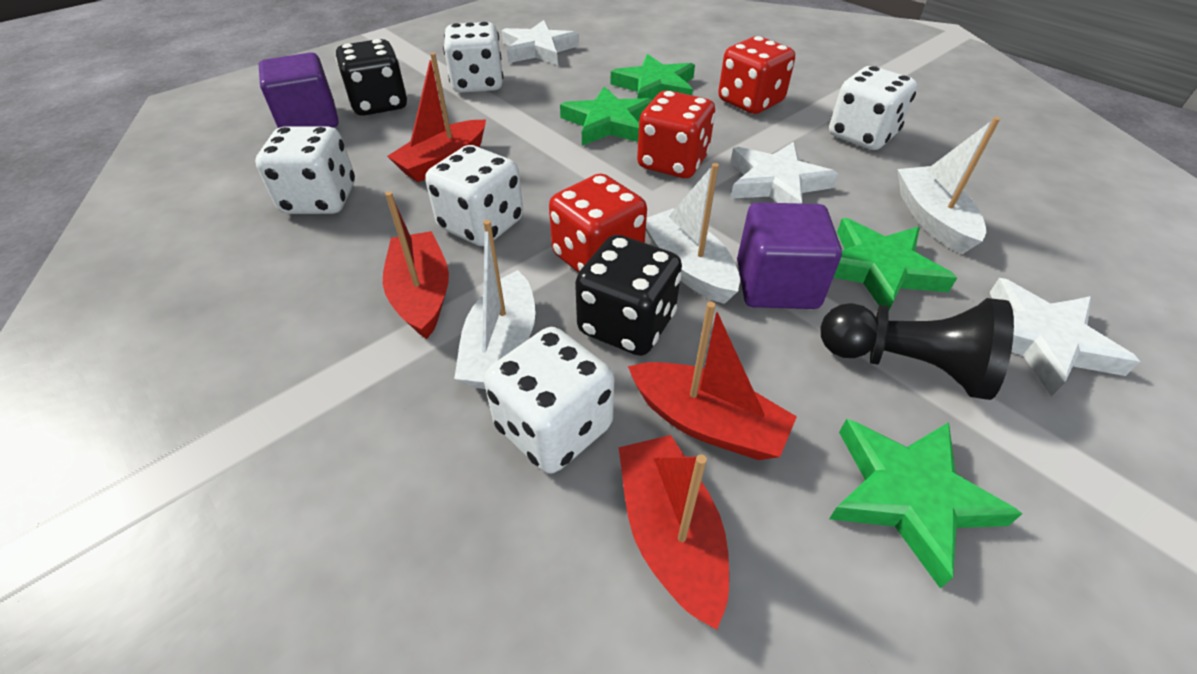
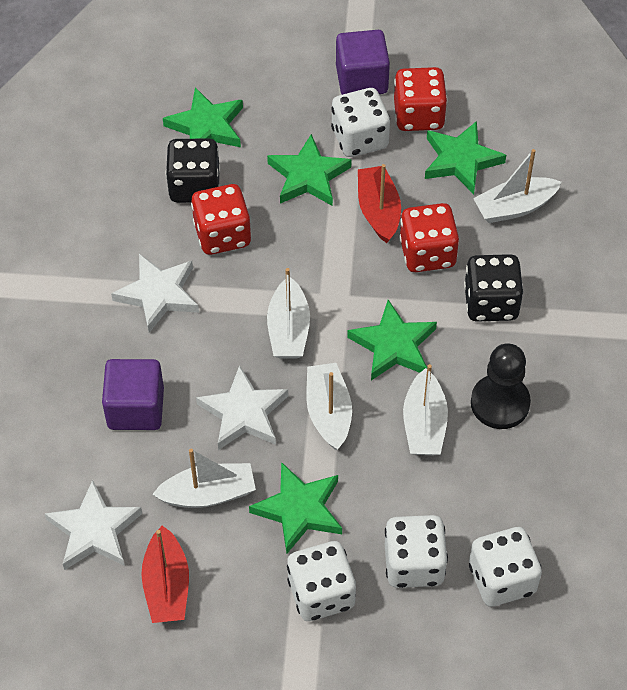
green star: 4 -> 5
red boat: 4 -> 2
white boat: 3 -> 5
white dice: 5 -> 4

